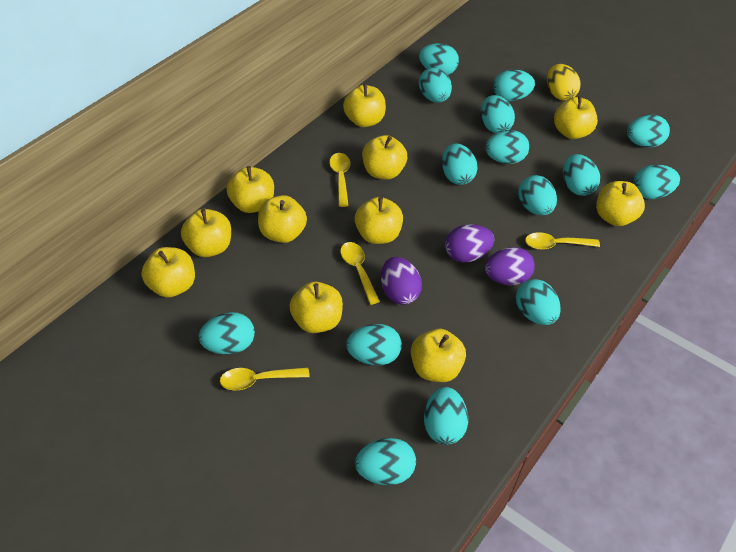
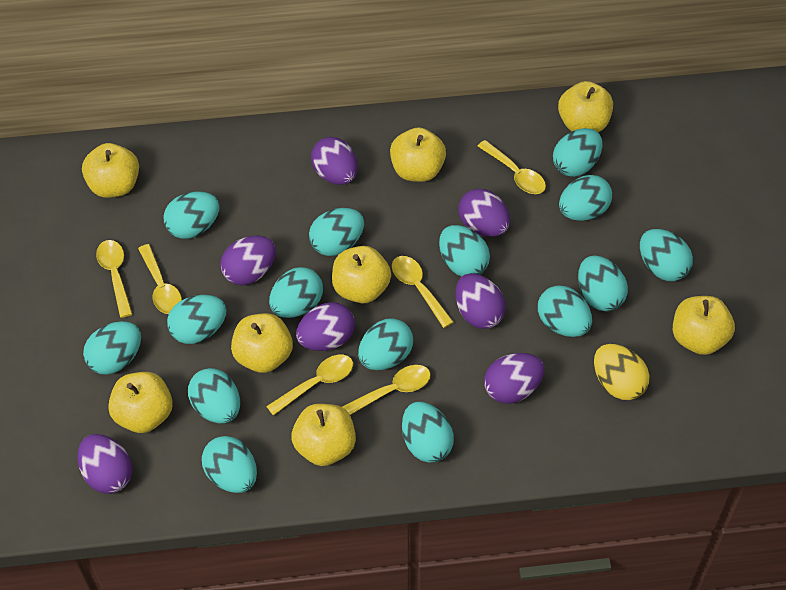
purple egg: 3 -> 7
yellow apple: 11 -> 8
yellow spoon: 4 -> 6

